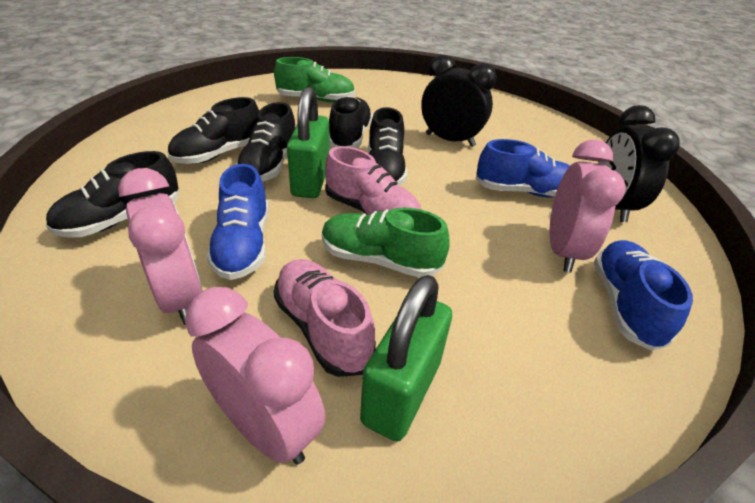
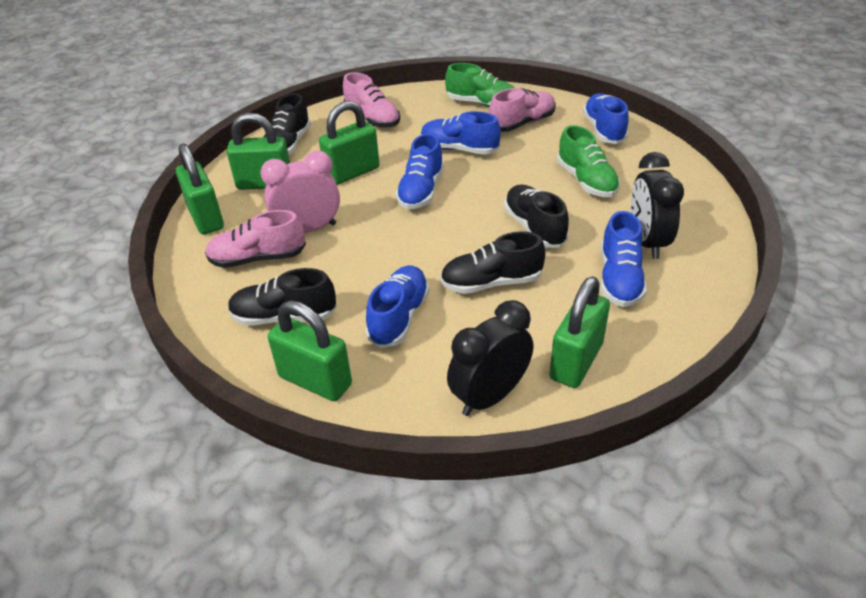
black shoe: 5 -> 4
blue shoe: 3 -> 5
green padlock: 2 -> 5
pink clock: 3 -> 1
pink shoe: 2 -> 3

